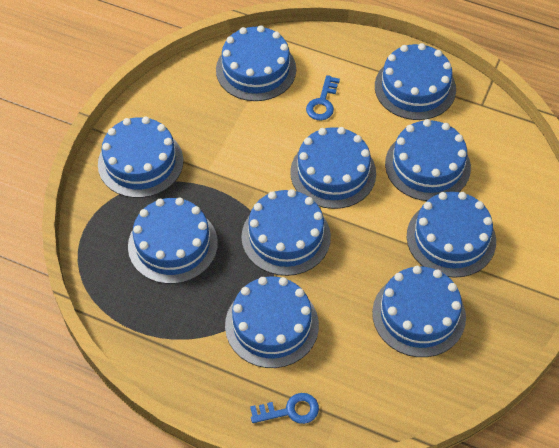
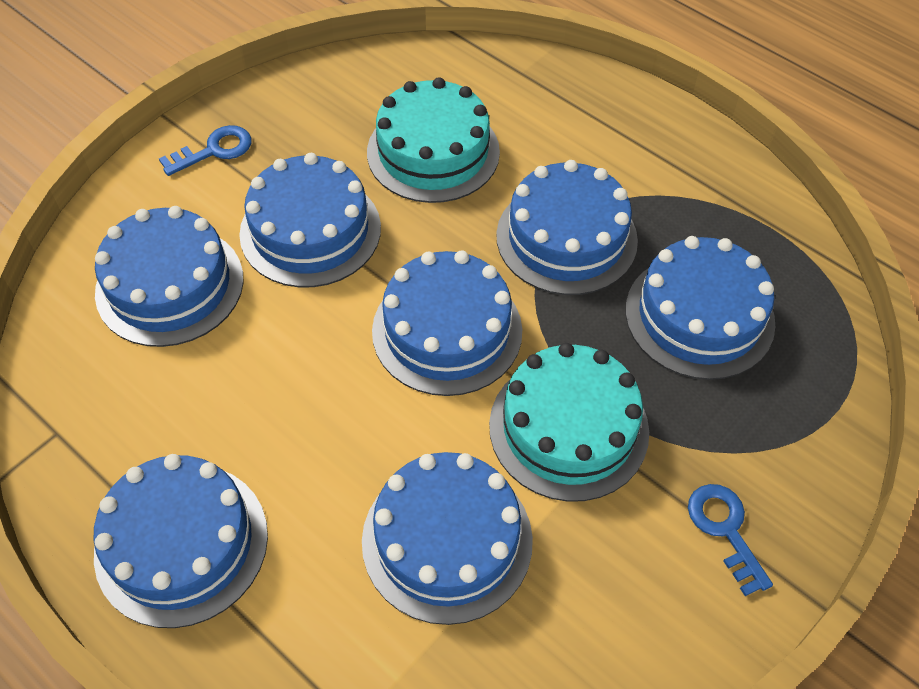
blue cake: 10 -> 7
turquoise cake: 0 -> 2

